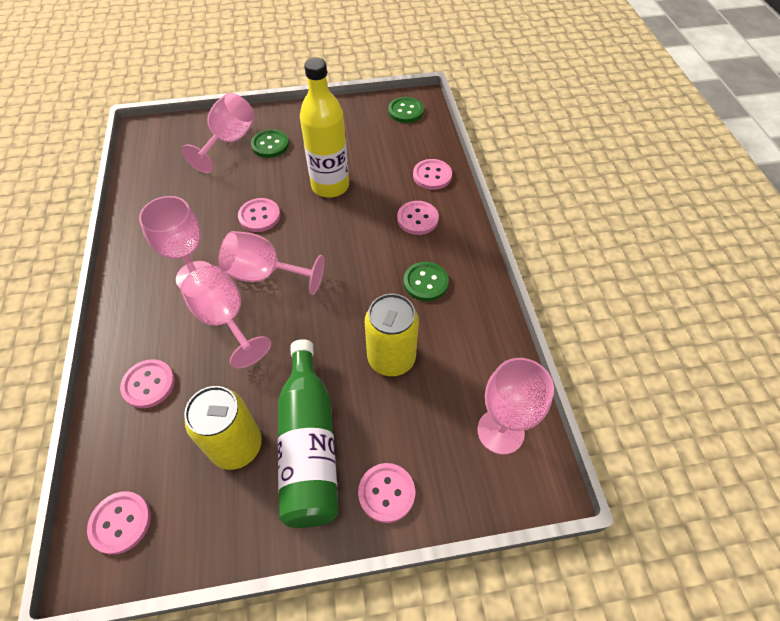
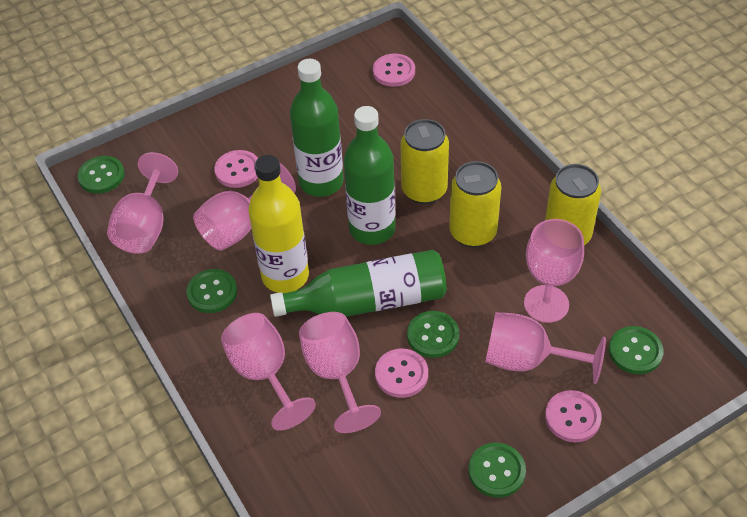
green bottle: 1 -> 3
green button: 3 -> 5
pink button: 6 -> 4
pink goblet: 5 -> 6
yellow can: 2 -> 3

